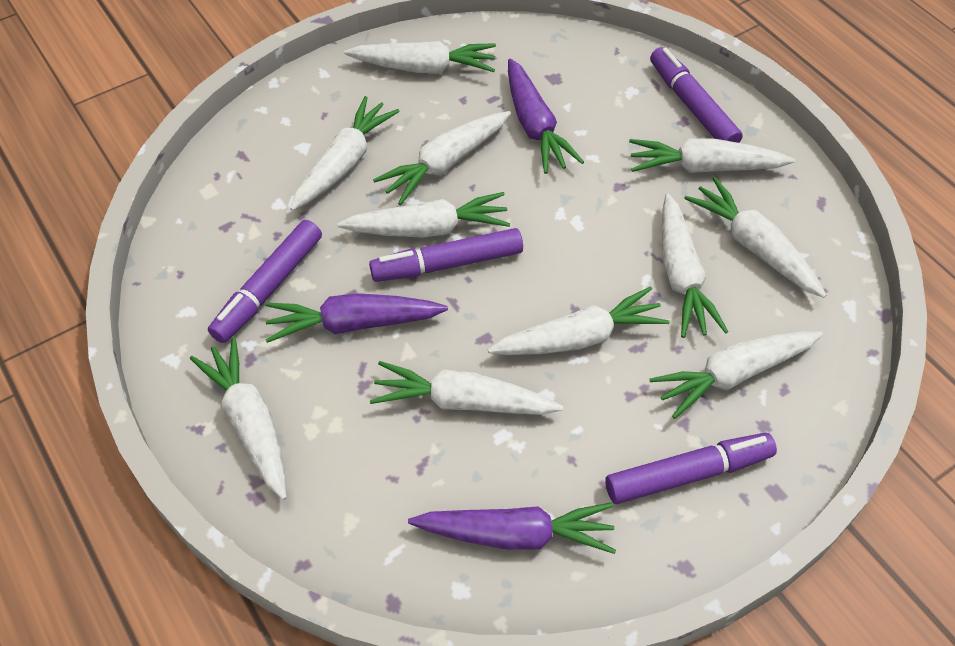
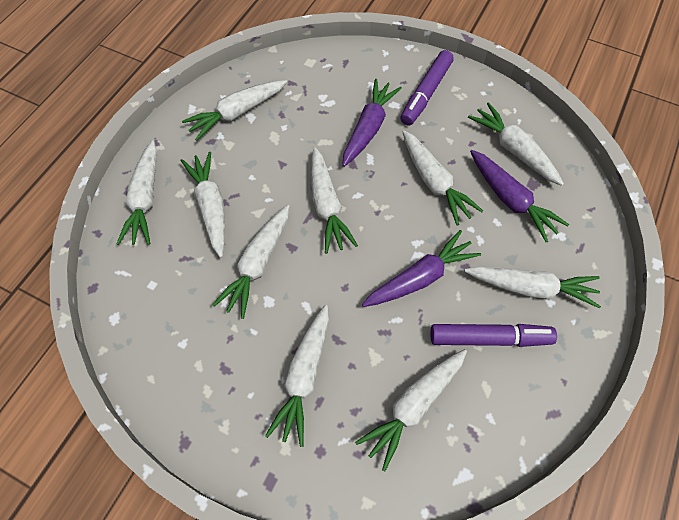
purple marker: 4 -> 2
white carrot: 11 -> 10

